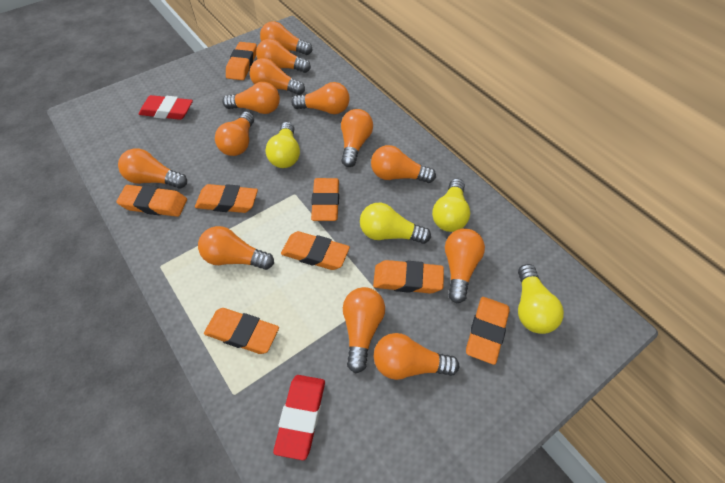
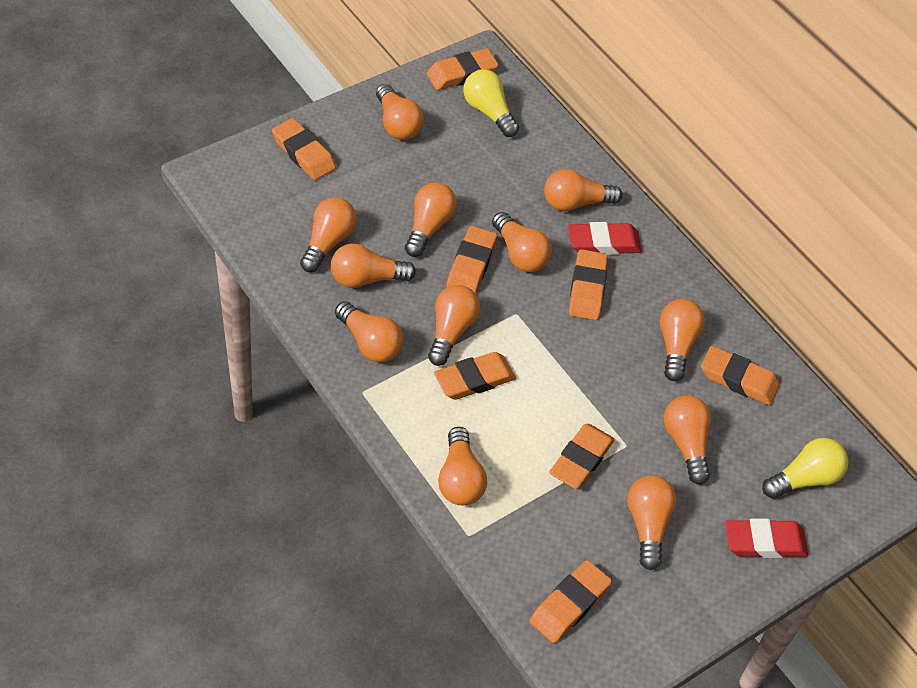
orange light bulb: 13 -> 12
yellow light bulb: 4 -> 2

